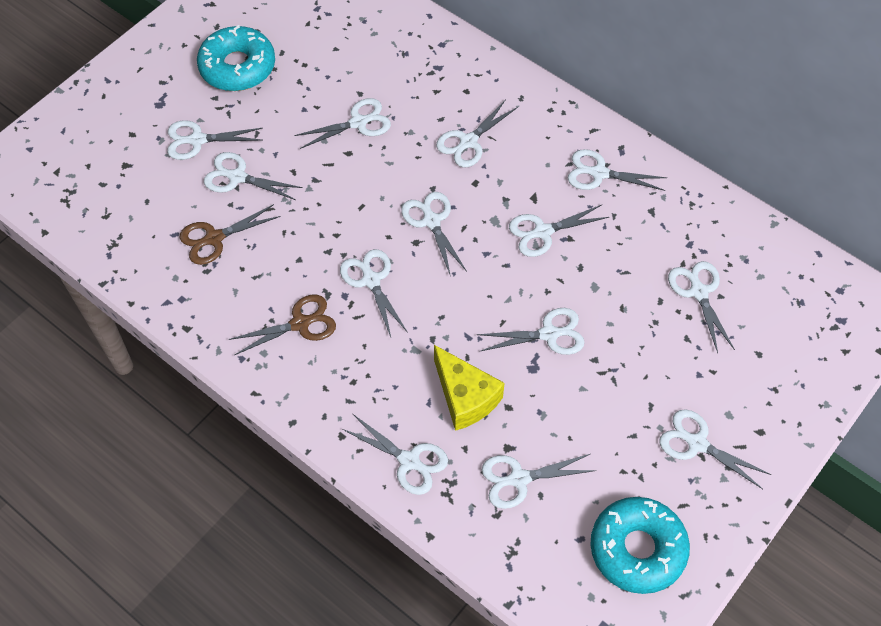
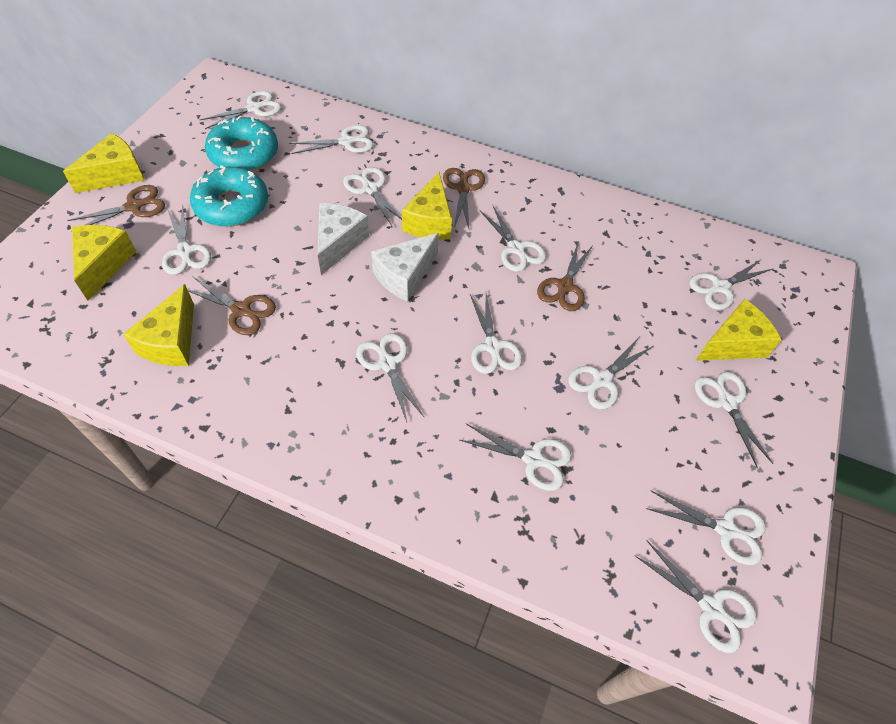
brown scissors: 2 -> 4
white cheese: 0 -> 2
yellow cheese: 1 -> 5

